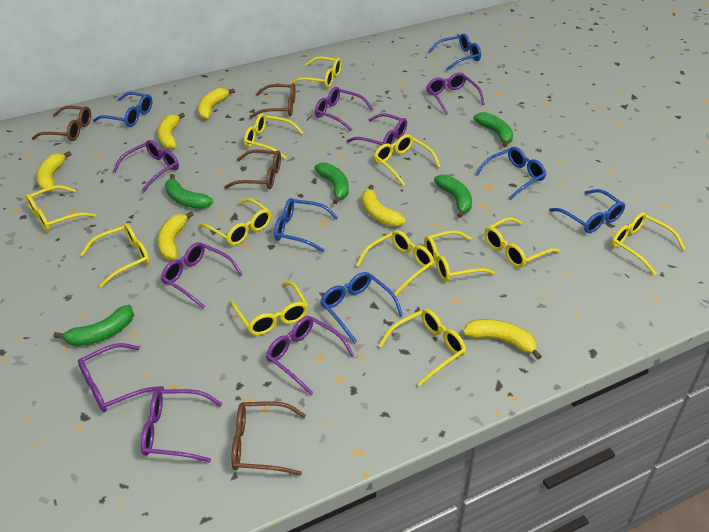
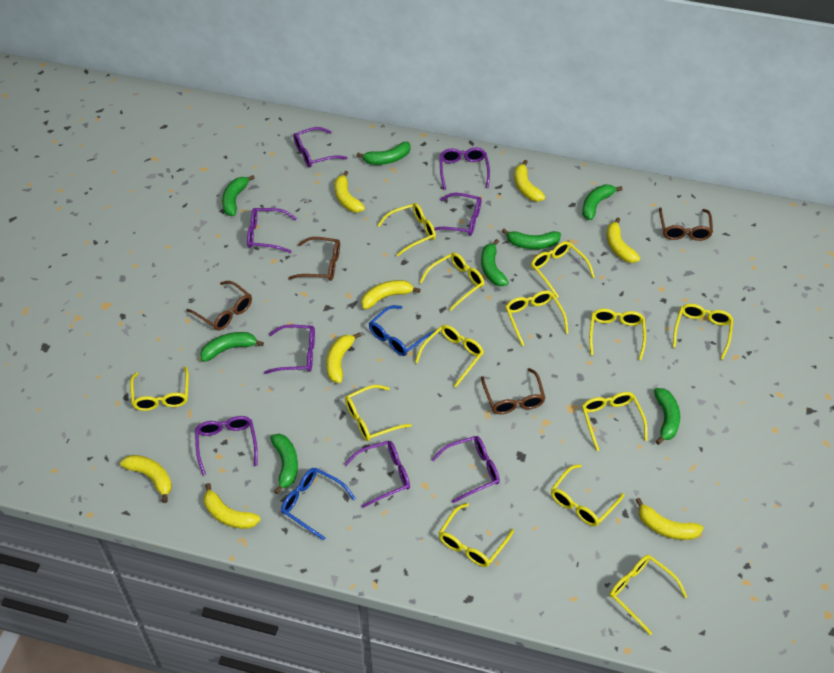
blue glasses: 6 -> 2
green banana: 5 -> 8
yellow banana: 6 -> 8
yellow glasses: 12 -> 13

